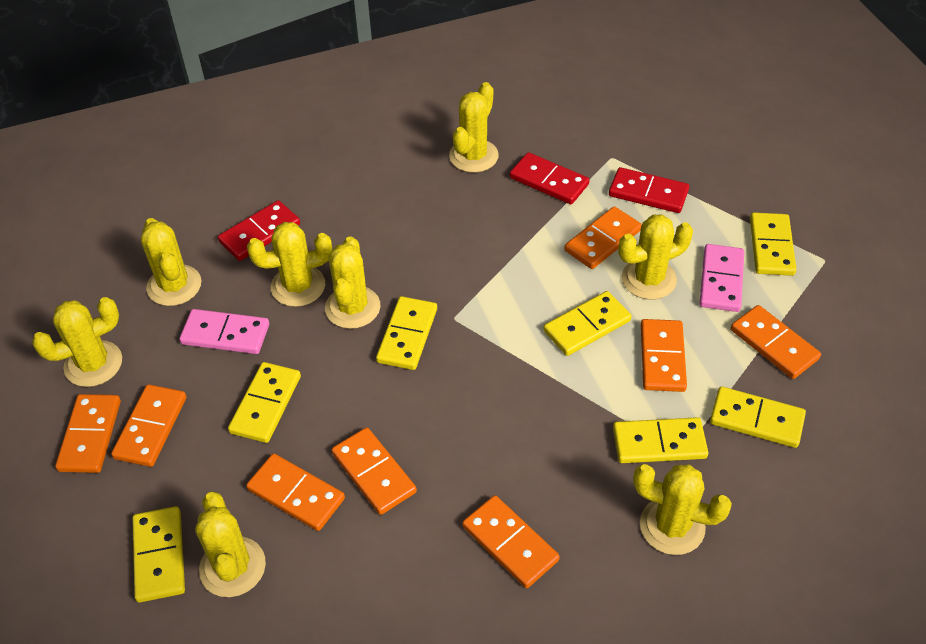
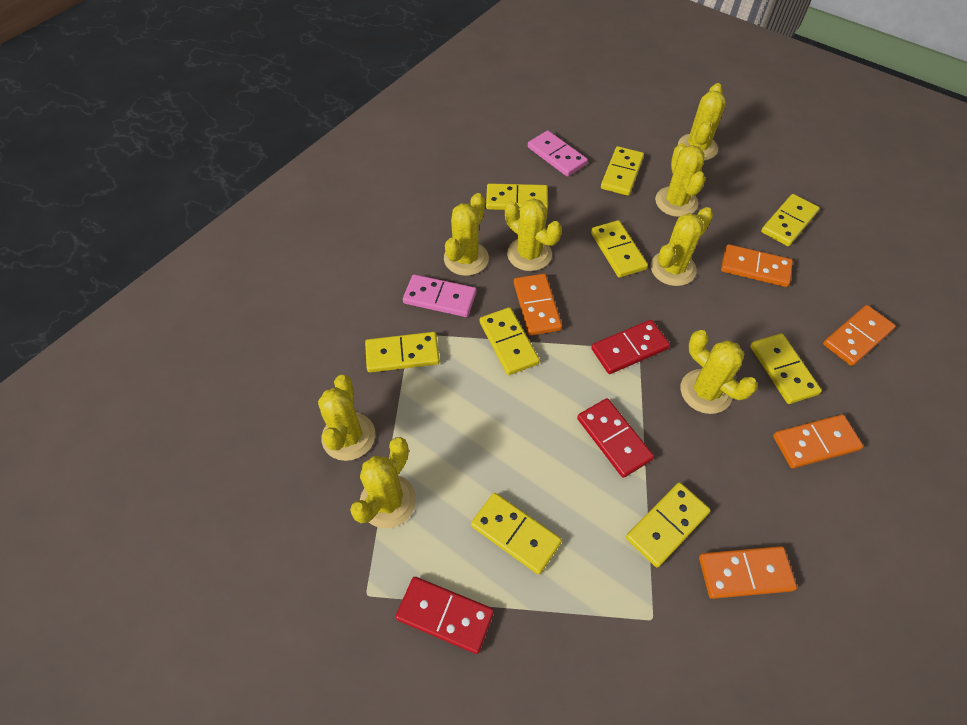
orange domino: 8 -> 5
yellow domino: 7 -> 9

